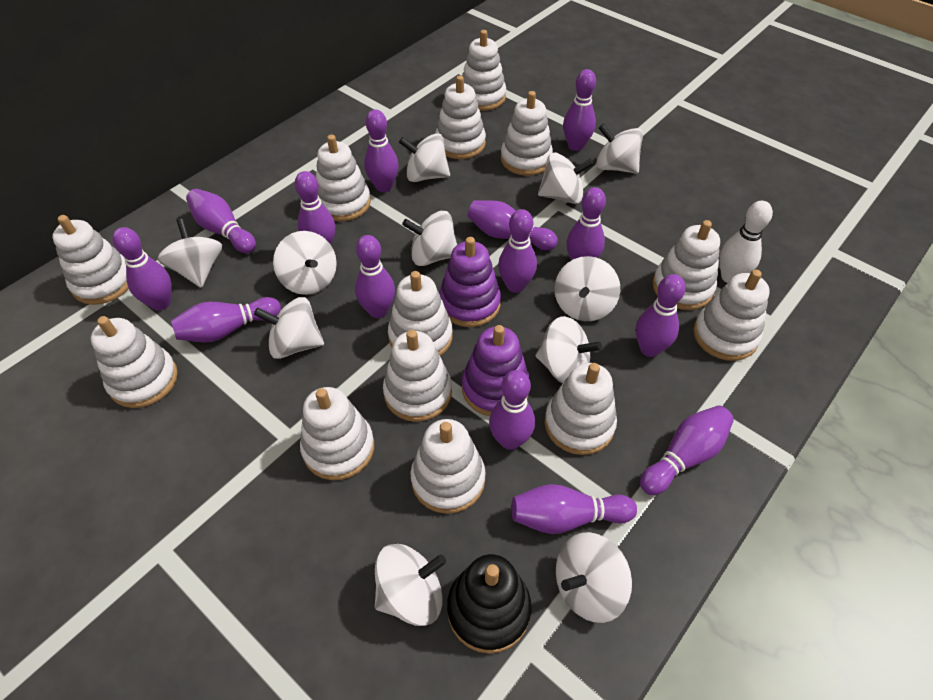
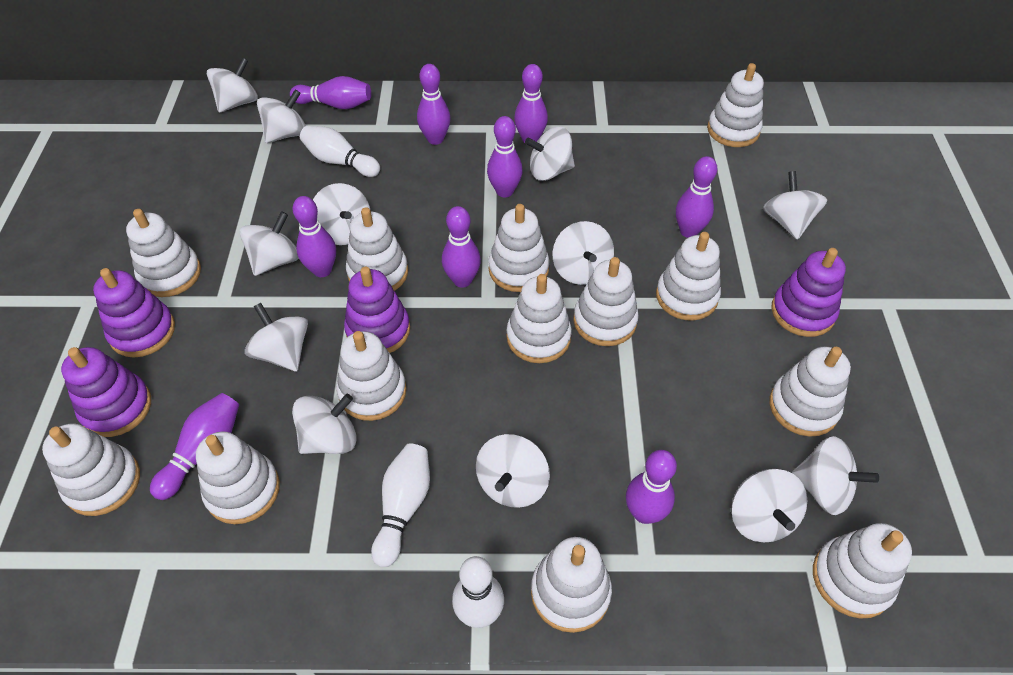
black stacking toy: 1 -> 0
purple bowling pin: 14 -> 9
purple stacking toy: 2 -> 4
white bowling pin: 1 -> 3
white spinning top: 11 -> 12

